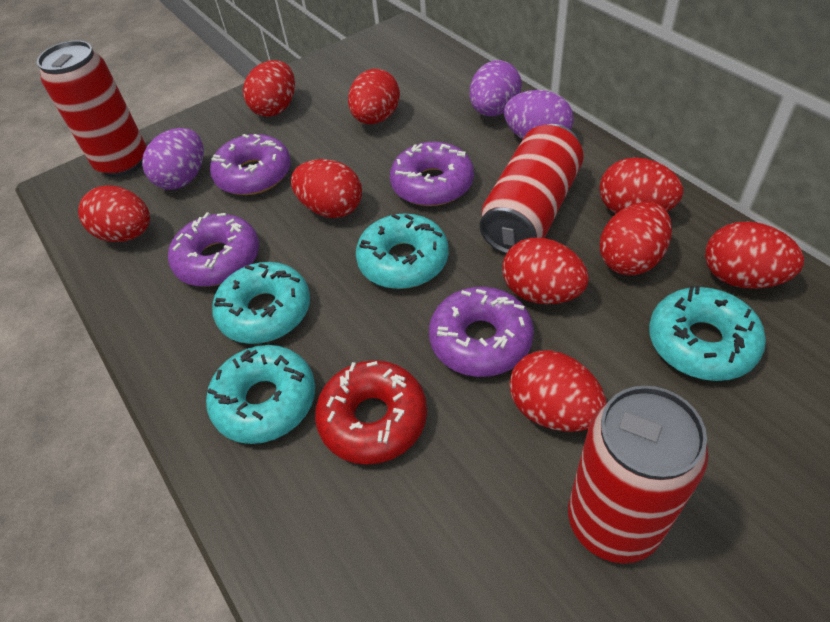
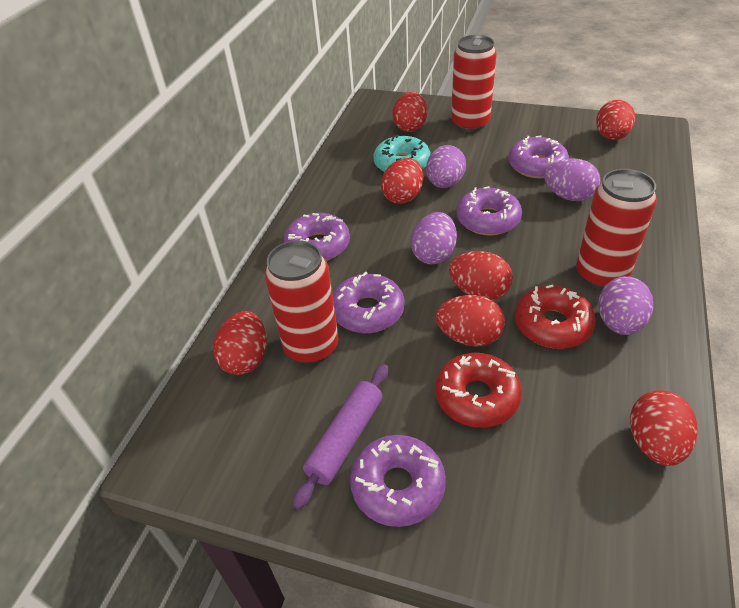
purple donut: 4 -> 5
purple egg: 3 -> 4
purple rolling pin: 0 -> 1
red donut: 1 -> 2
red egg: 9 -> 7
turquoise donut: 4 -> 1

